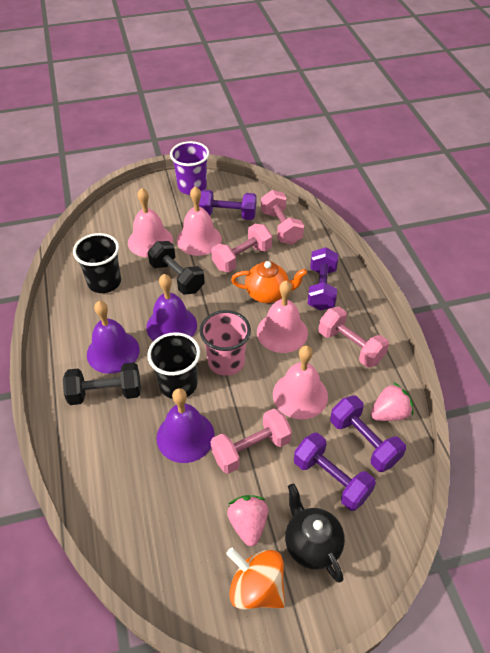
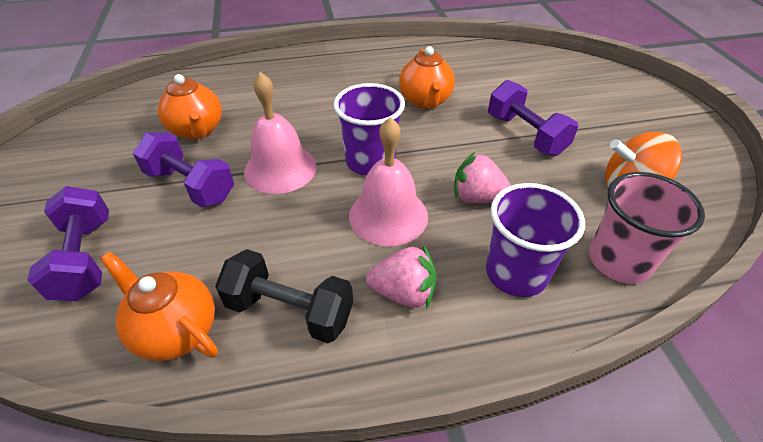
black cup: 2 -> 0
black dumbbell: 2 -> 1
black teapot: 1 -> 0
orange teapot: 1 -> 3
pink bell: 4 -> 2
pink dumbbell: 4 -> 0
purple bell: 3 -> 0
purple cup: 1 -> 2
purple dumbbell: 4 -> 3

